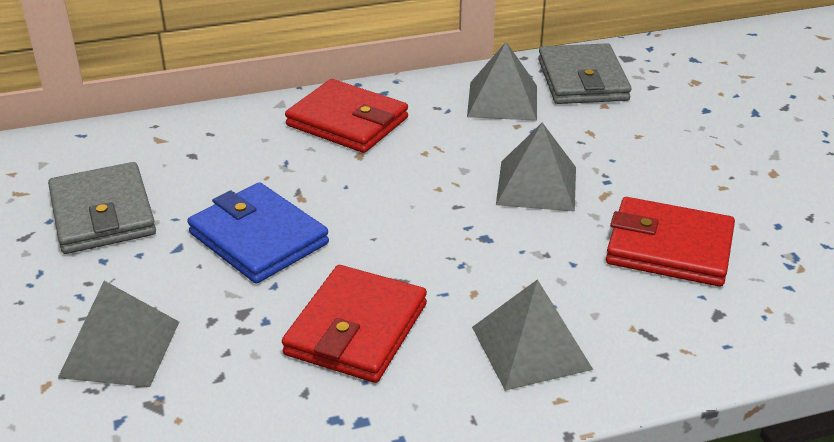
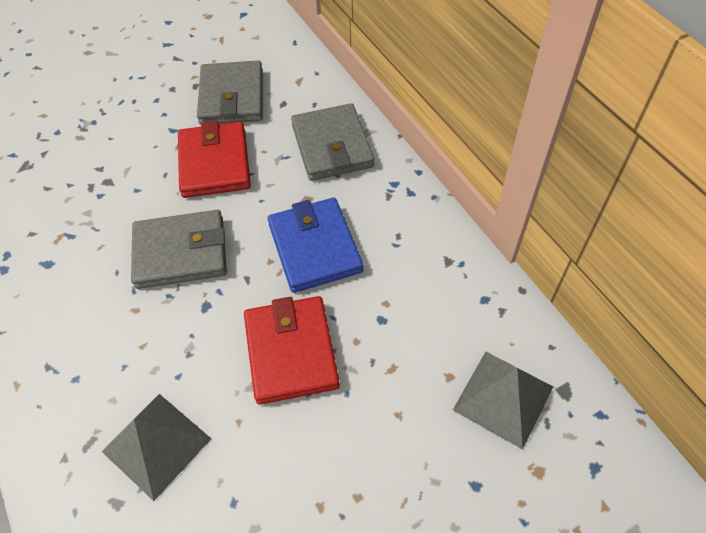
grey pyramid: 4 -> 2
grey wallet: 2 -> 3
red wallet: 3 -> 2

